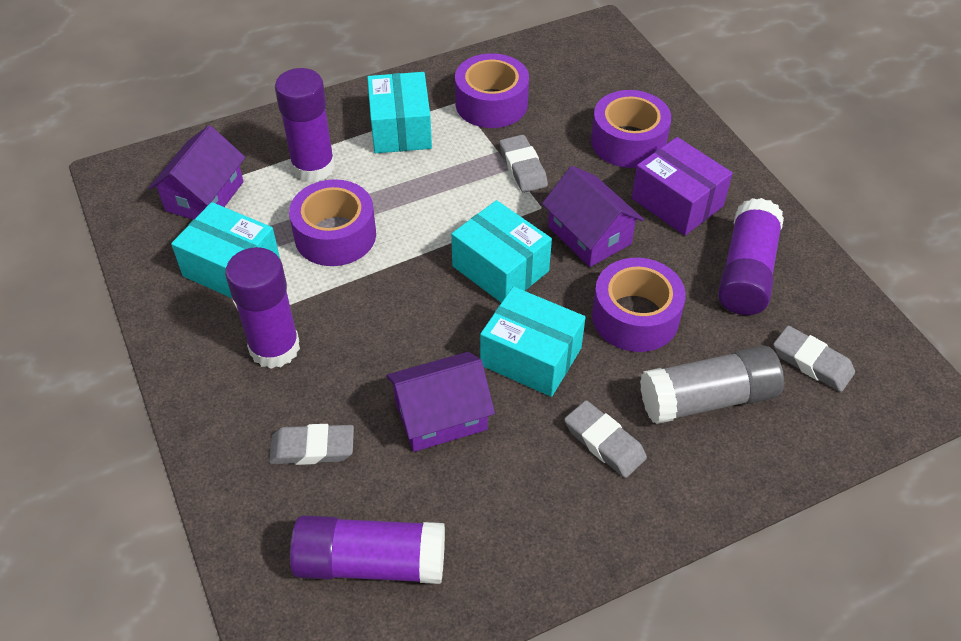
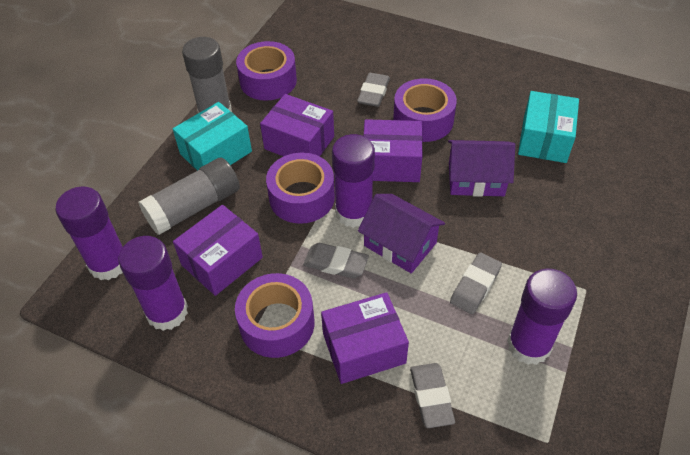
grey glue stick: 1 -> 2
purple box: 1 -> 4
purple house: 3 -> 2
turquoise box: 4 -> 2

